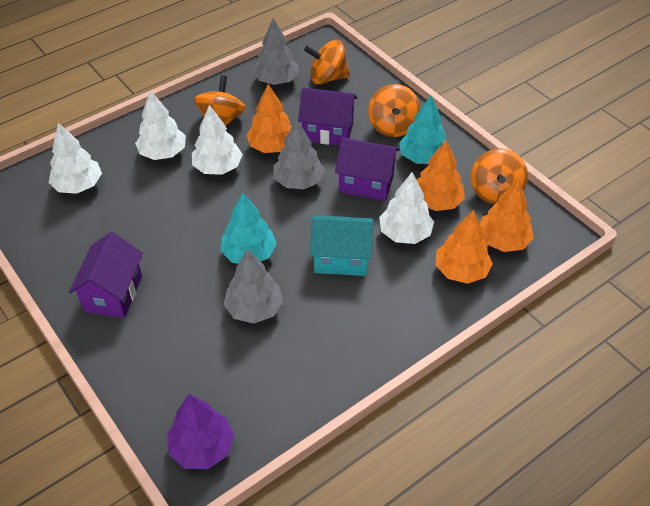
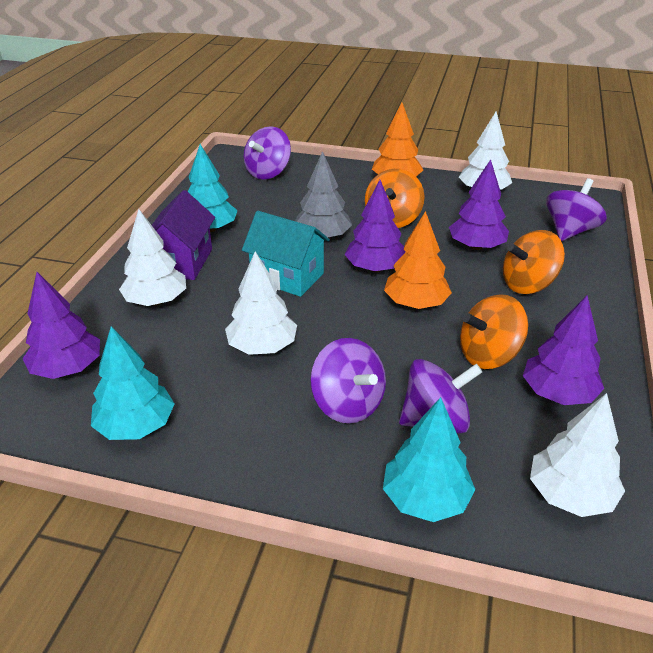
grey tree: 3 -> 1
orange spinning top: 4 -> 3
orange tree: 4 -> 2
purple house: 3 -> 1
purple spinning top: 0 -> 4
purple tree: 1 -> 4
turquoise tree: 2 -> 3

